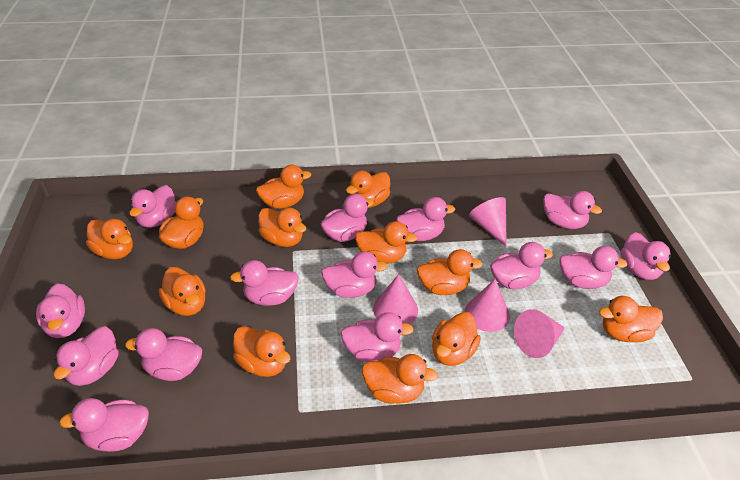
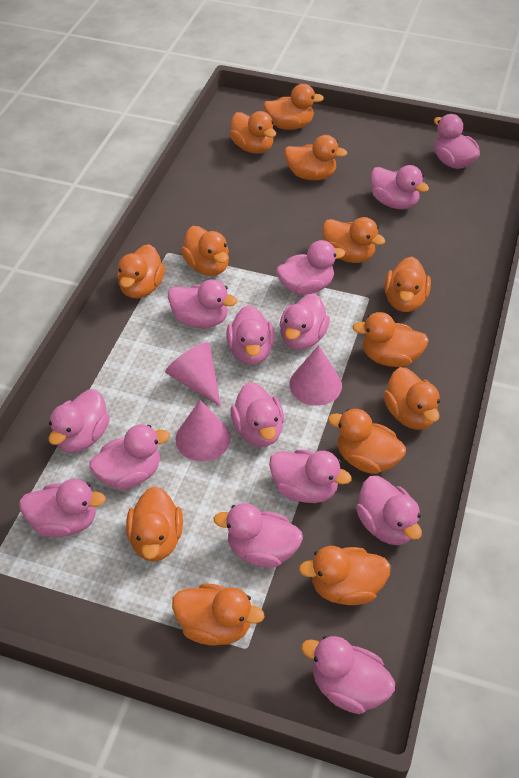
orange duck: 12 -> 13
pink cone: 4 -> 3

